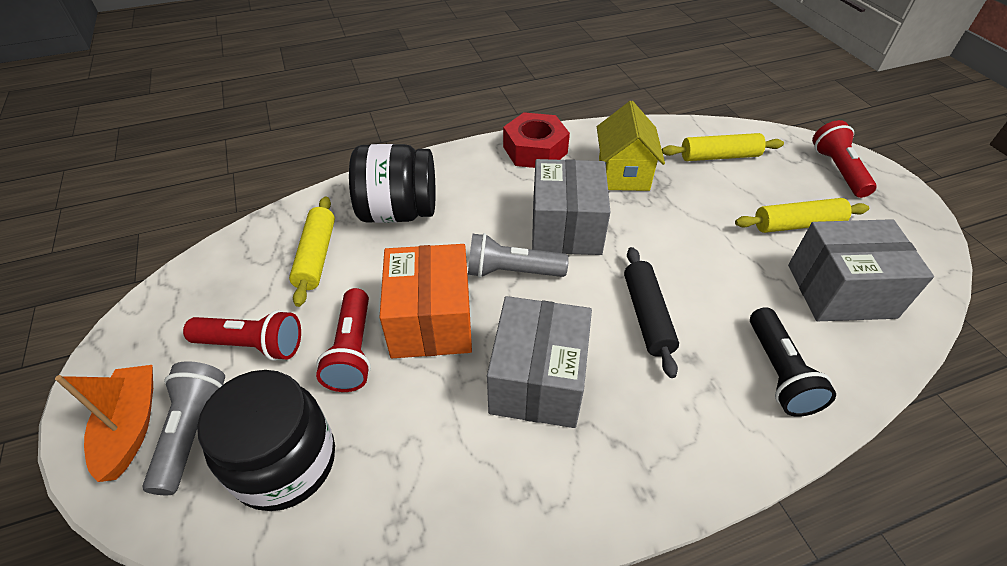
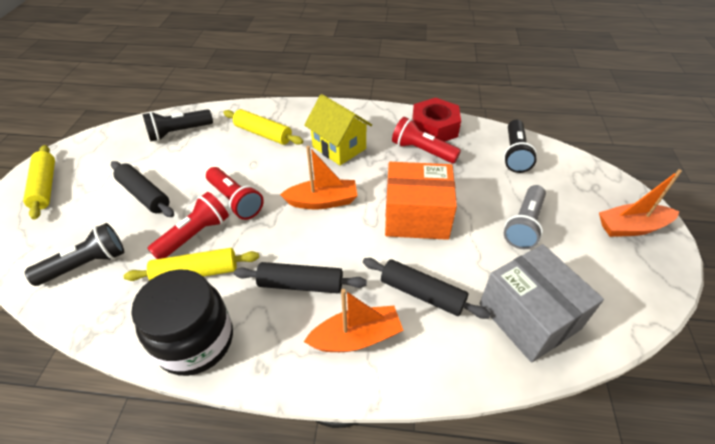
black flashlight: 1 -> 3
black jar: 2 -> 1
black rolling pin: 1 -> 3
grey box: 3 -> 1
grey flashlight: 2 -> 1
orange boat: 1 -> 3

